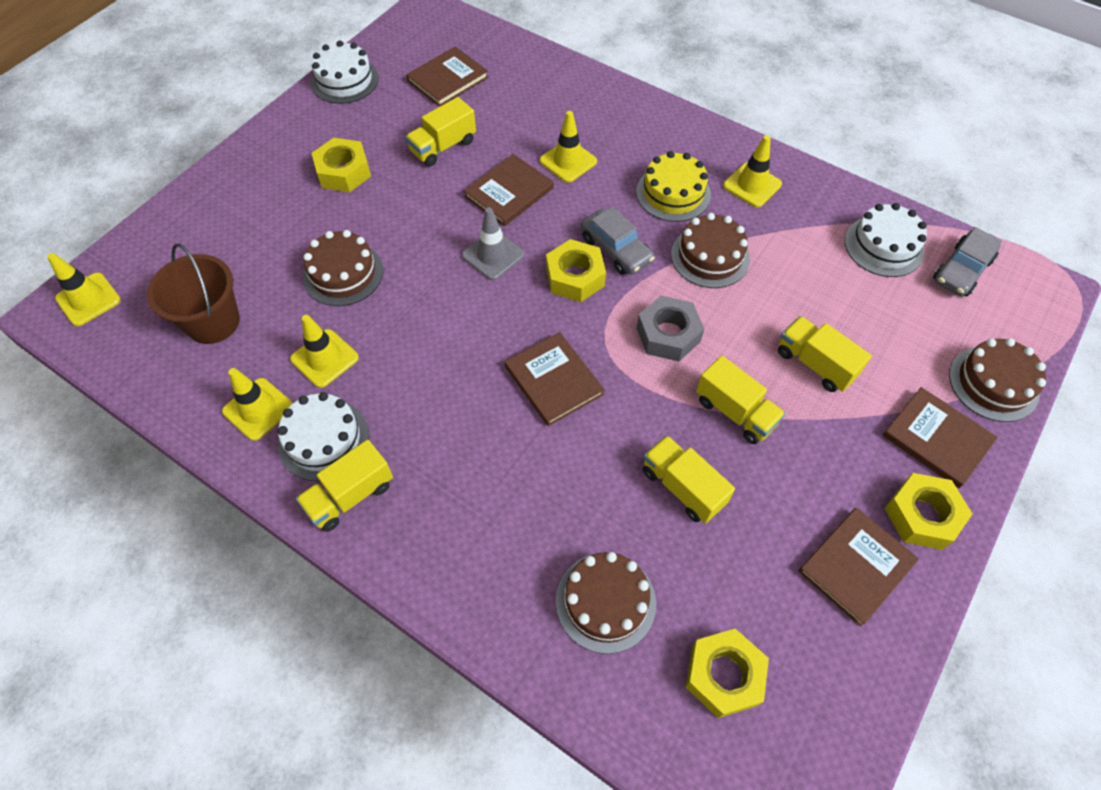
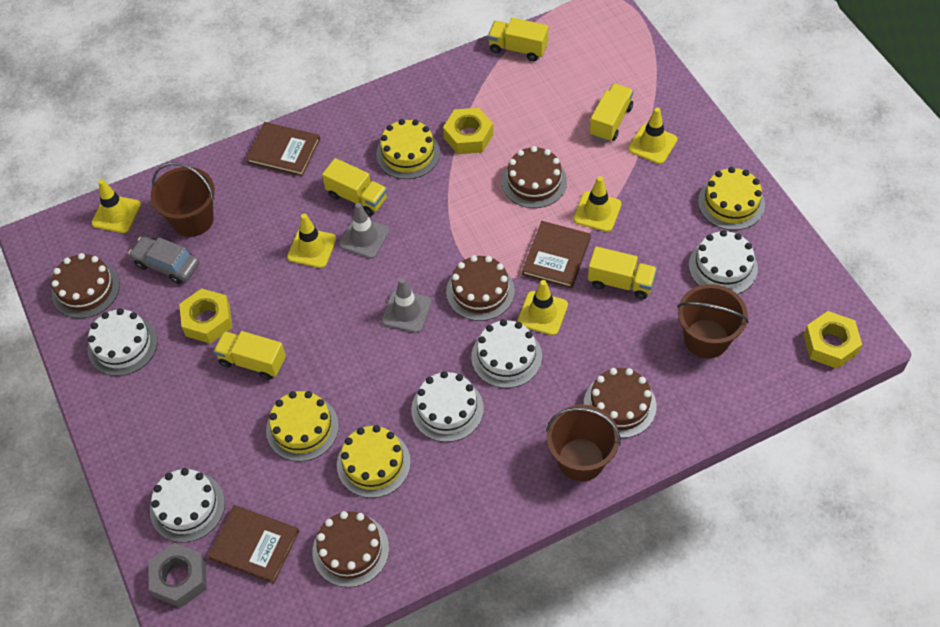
brown book: 5 -> 3
brown bucket: 1 -> 3
brown cake: 4 -> 5
grey car: 2 -> 1
grey traffic cone: 1 -> 2
white cake: 3 -> 5
yellow cake: 1 -> 4
yellow nut: 4 -> 3

